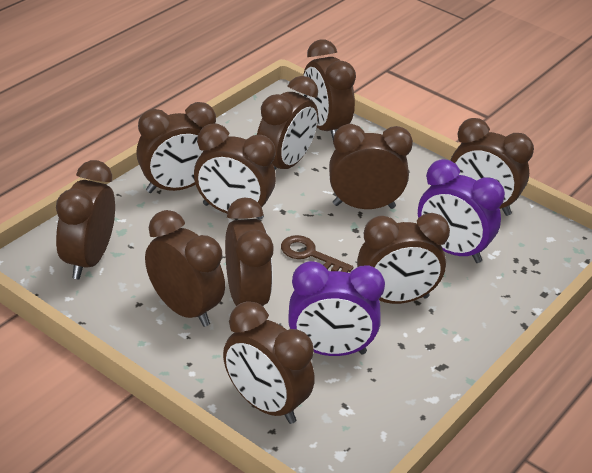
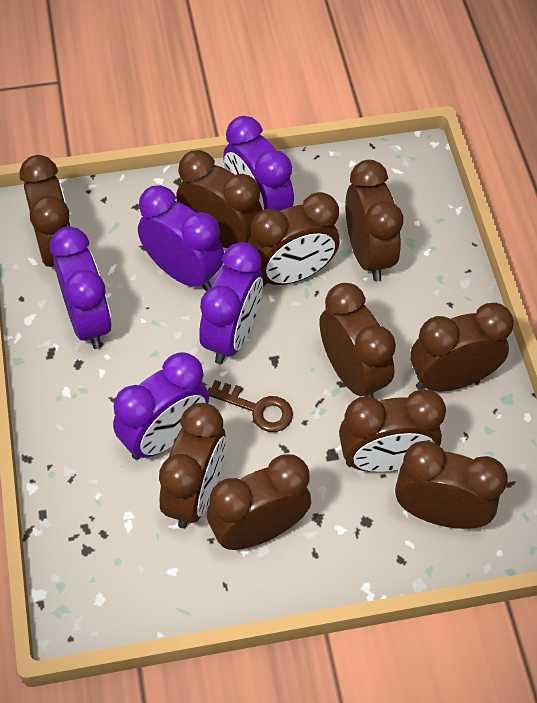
brown clock: 11 -> 10
purple clock: 2 -> 5

